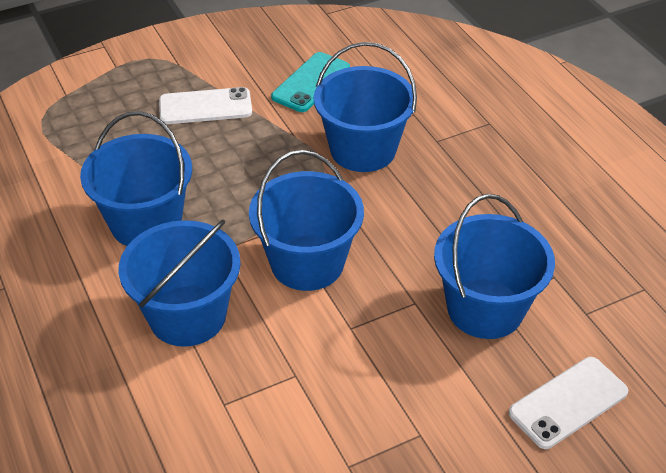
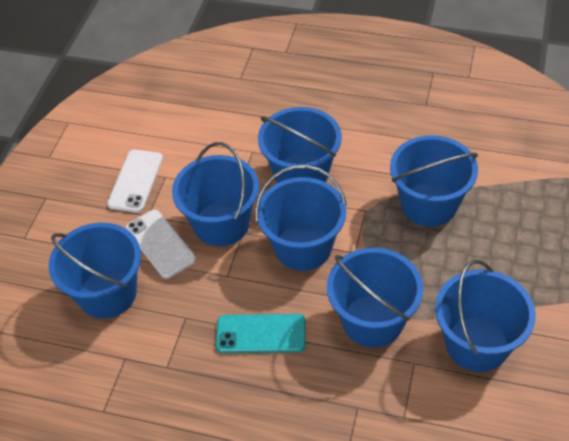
blue bucket: 5 -> 7

